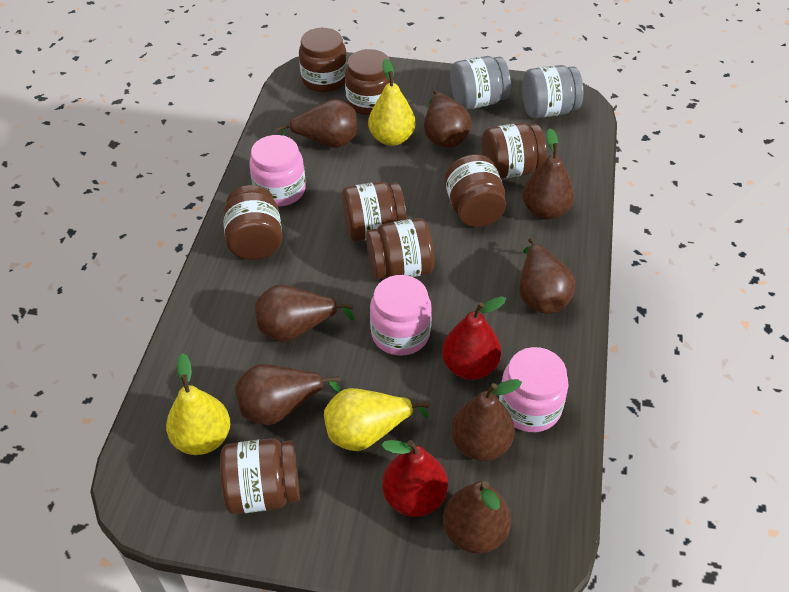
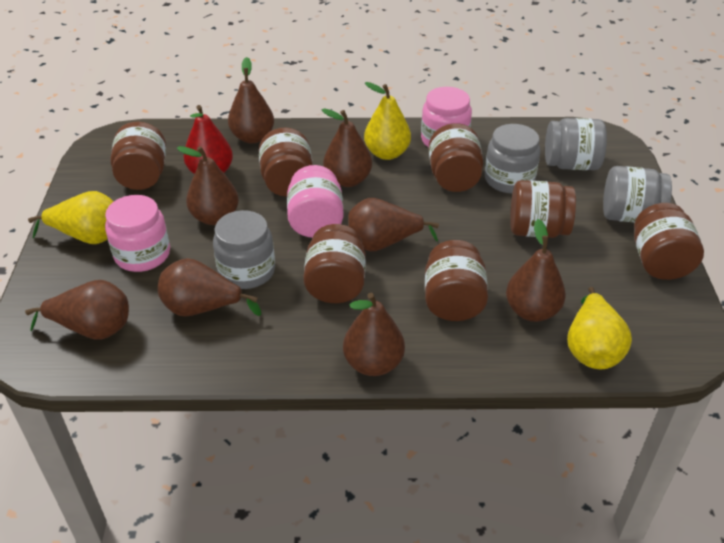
brown jar: 8 -> 7
grey jar: 2 -> 4
red pear: 2 -> 1

